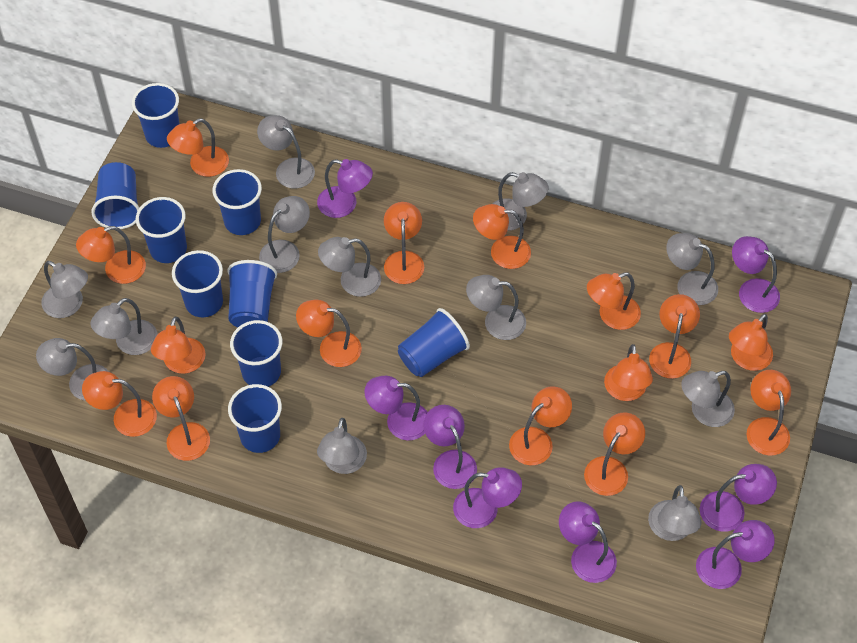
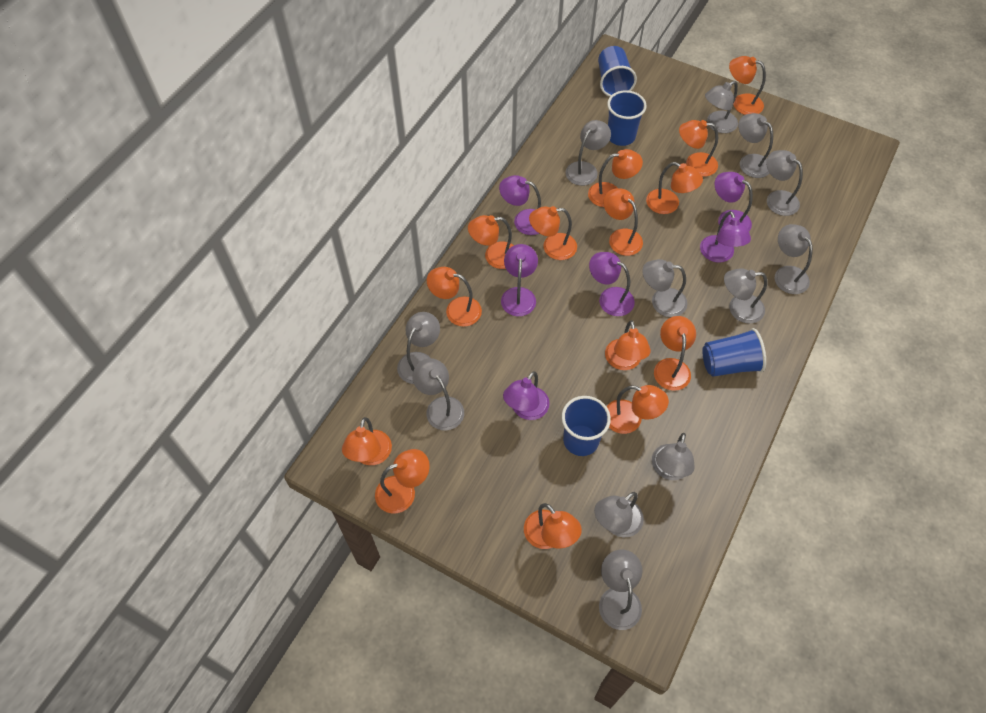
blue cup: 9 -> 4
orange lamp: 15 -> 14
purple lamp: 8 -> 6

